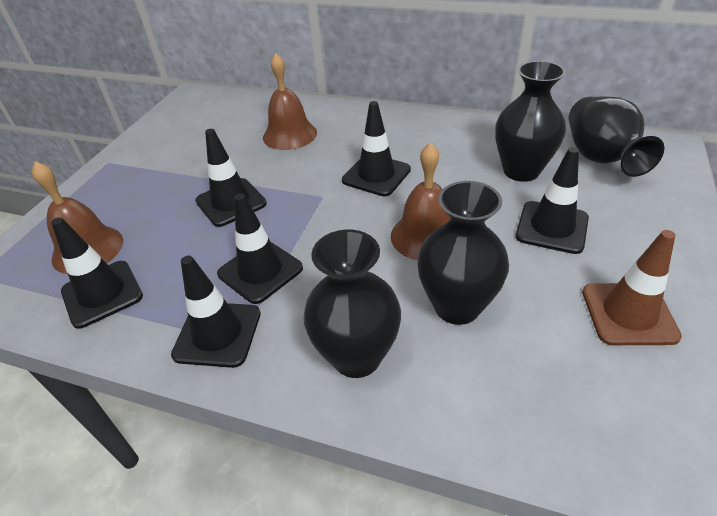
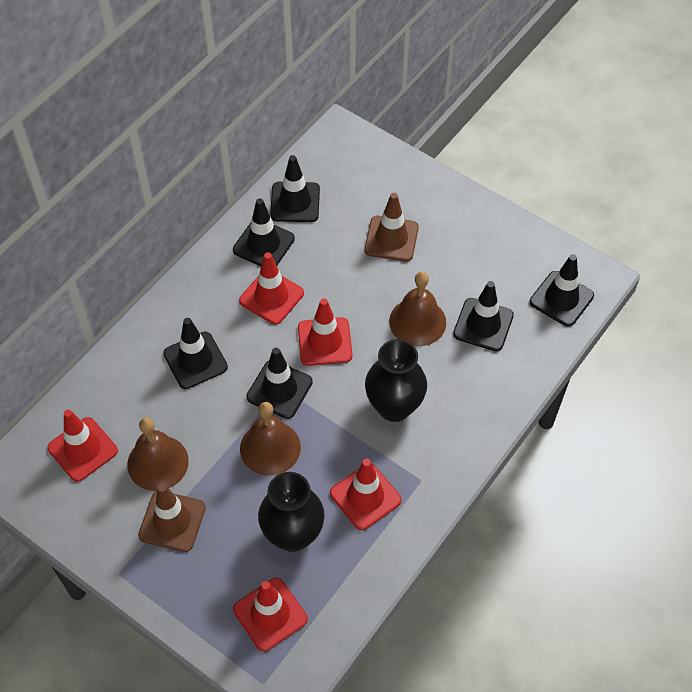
black vase: 4 -> 2
brown traffic cone: 1 -> 2
red traffic cone: 0 -> 5

